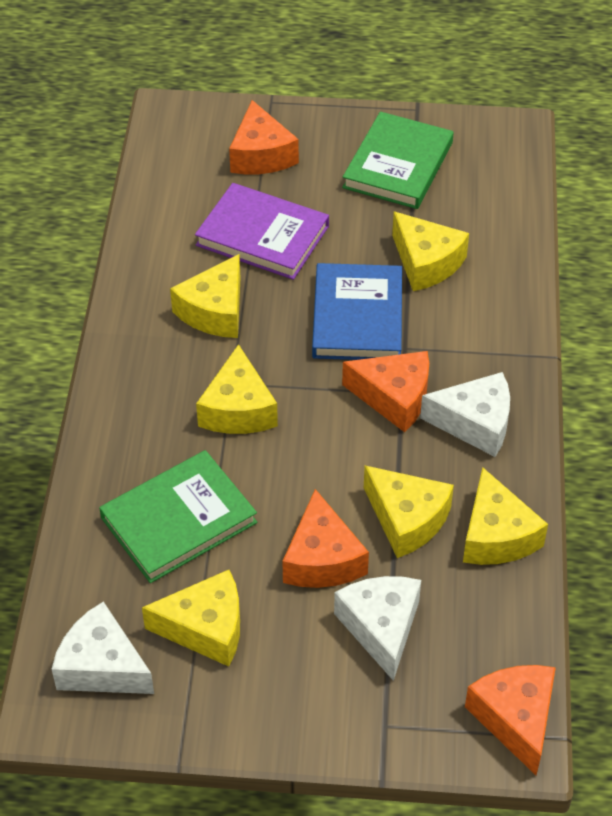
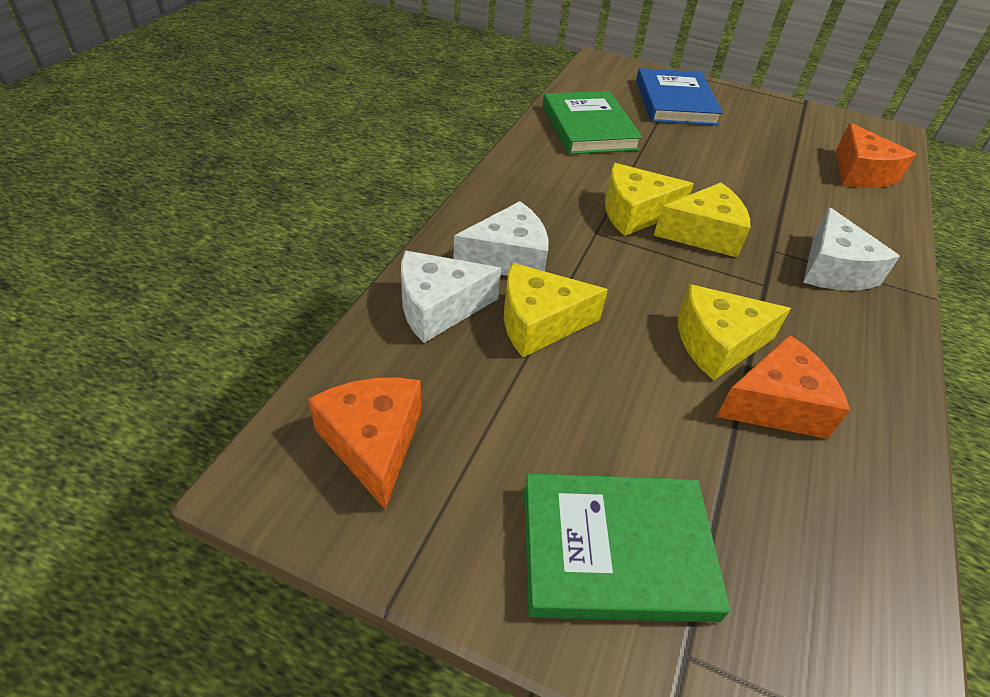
orange cheese: 4 -> 3
purple book: 1 -> 0
yellow cheese: 6 -> 4

